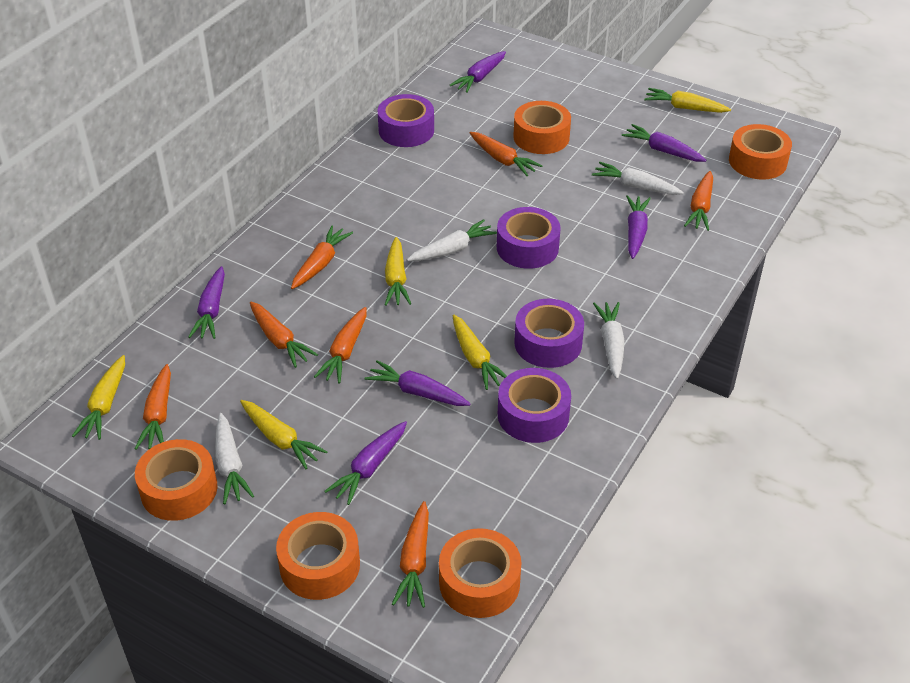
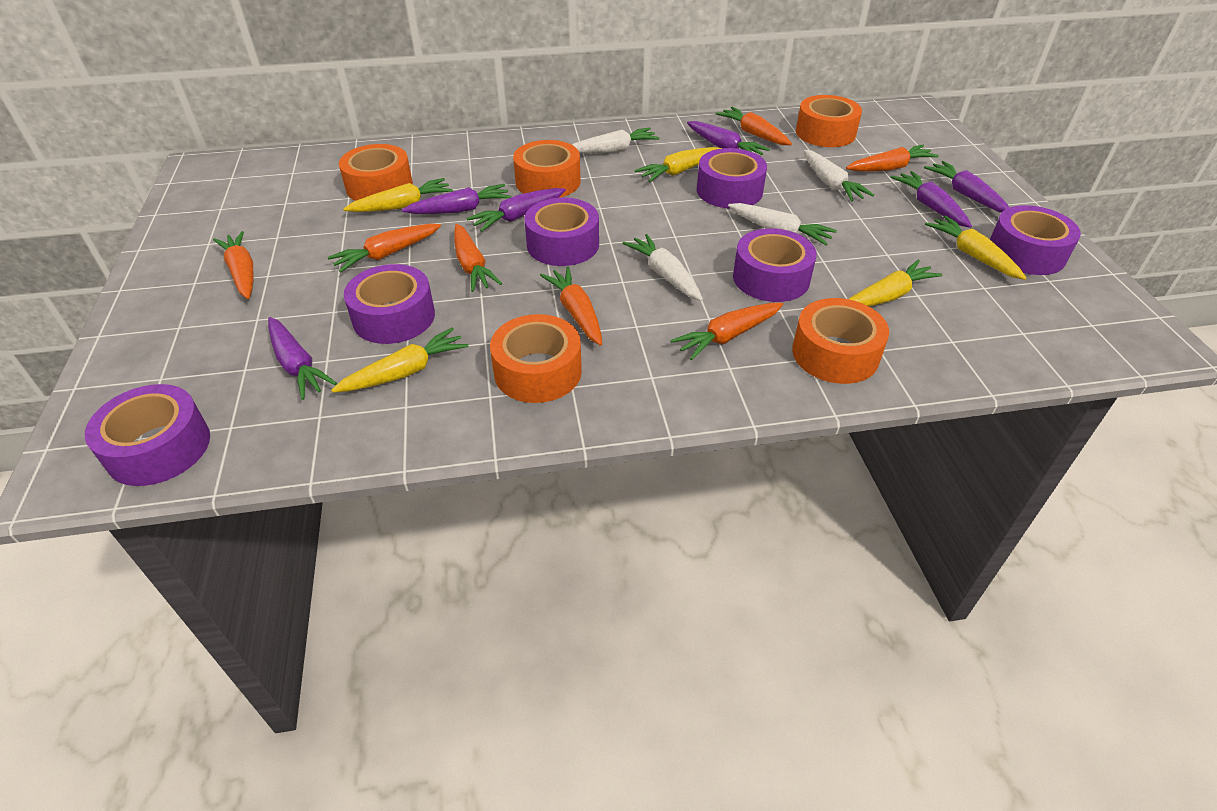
purple tape: 4 -> 6

